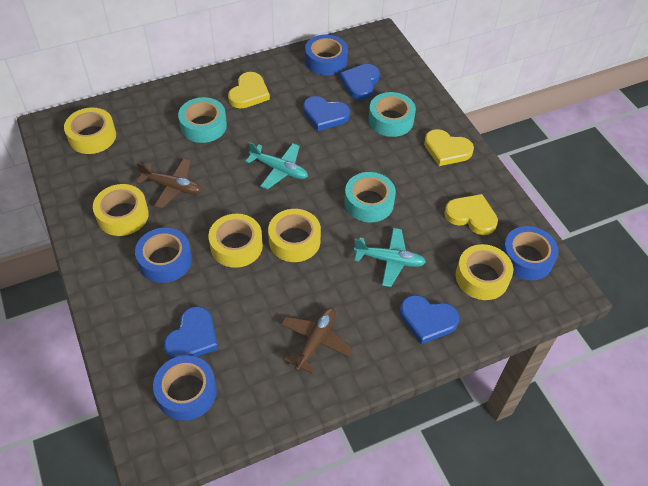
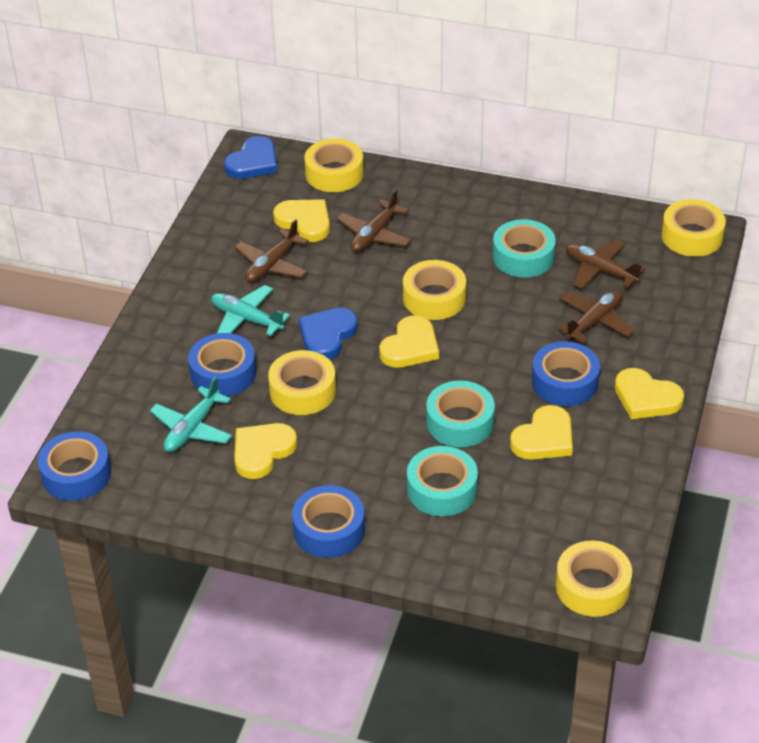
blue heart: 4 -> 2
brown plane: 2 -> 4
yellow heart: 3 -> 5

